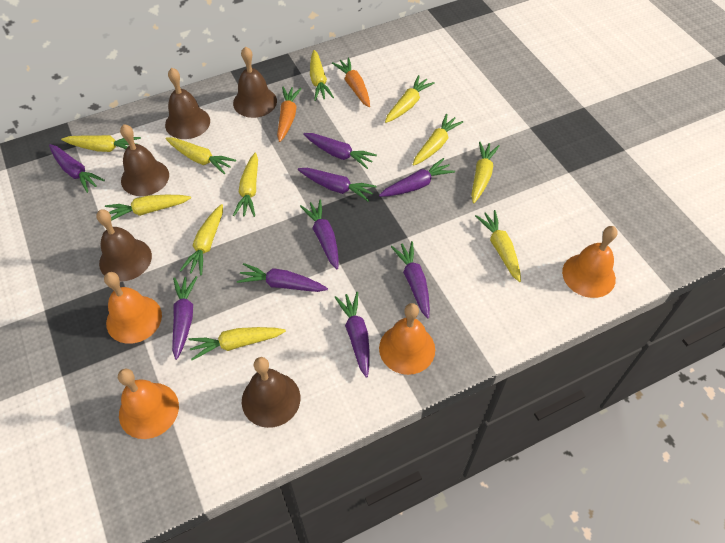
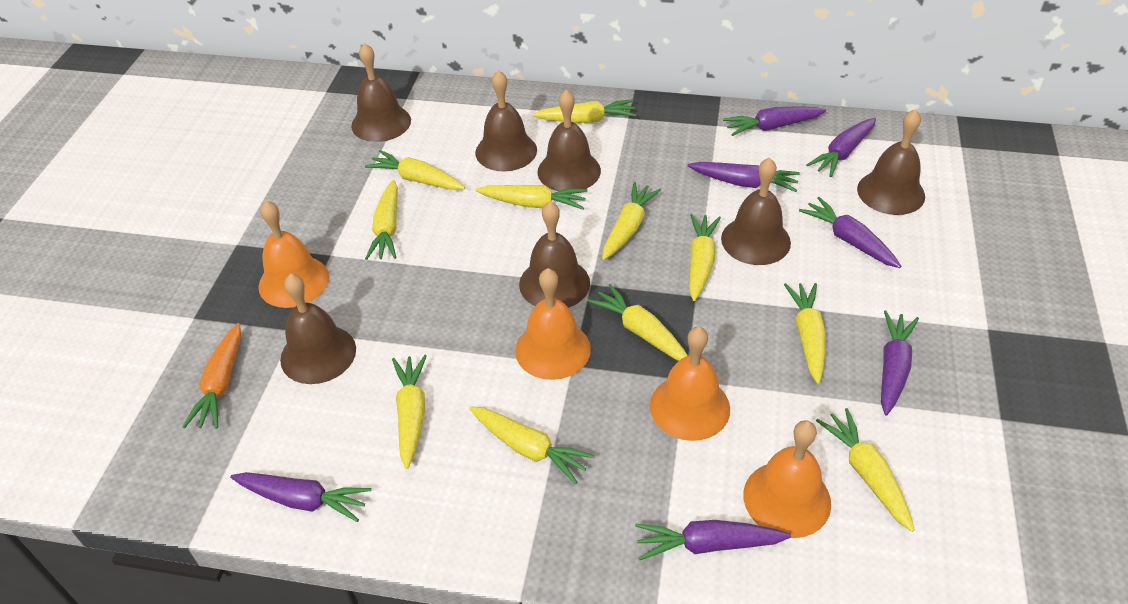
brown bell: 5 -> 7
orange carrot: 2 -> 1
purple carrot: 9 -> 7

